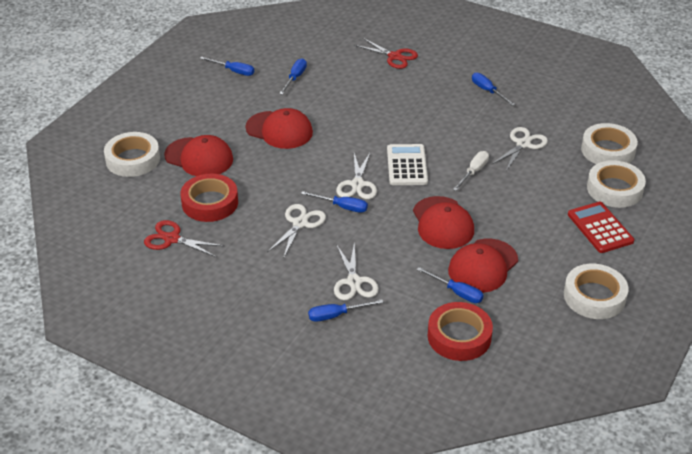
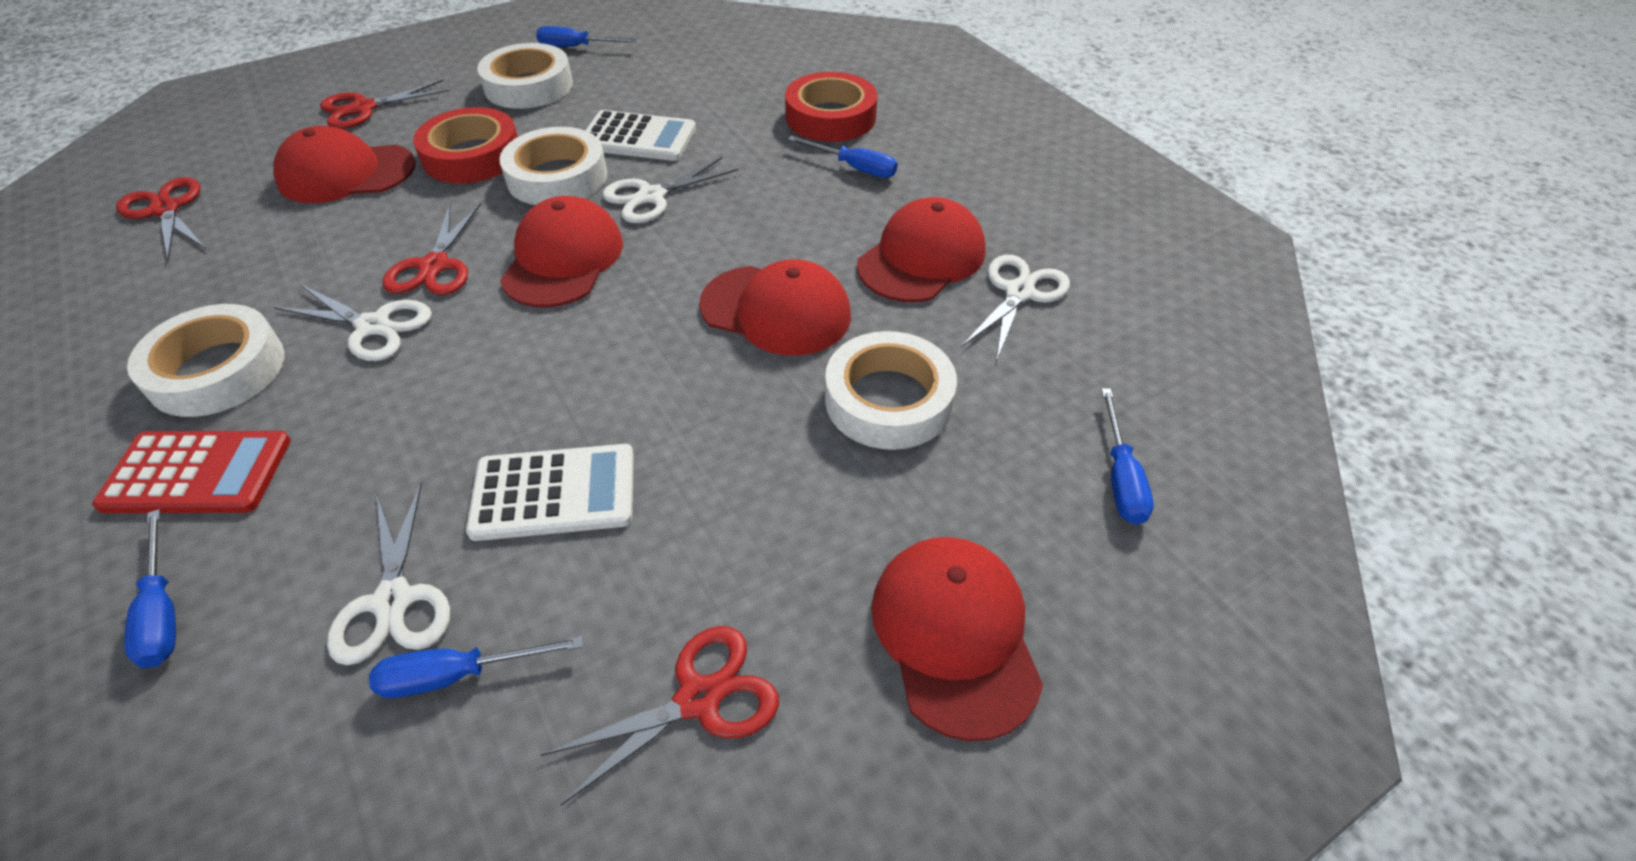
blue screwdriver: 6 -> 5
red cap: 4 -> 5
red scissors: 2 -> 4
white calculator: 1 -> 2
white screwdriver: 1 -> 0

